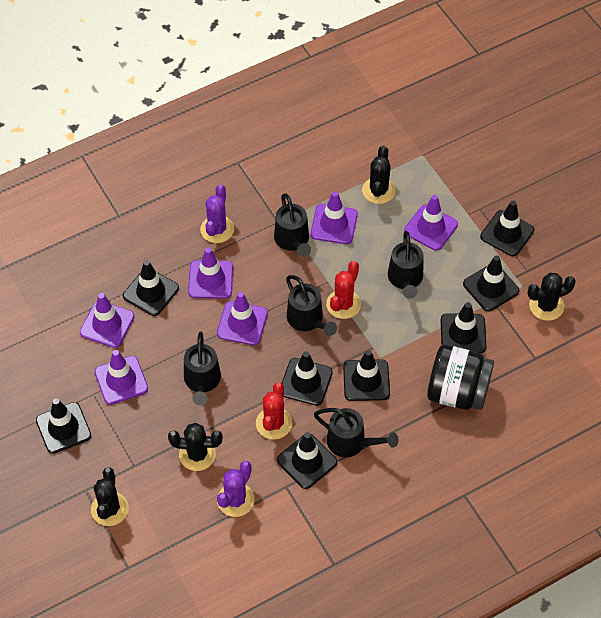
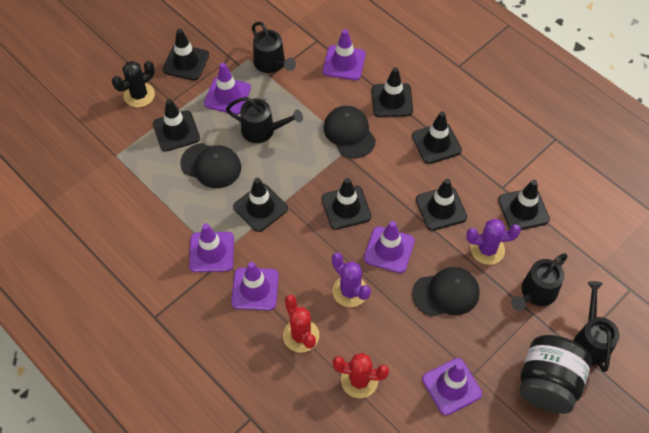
black cactus: 4 -> 1
black cap: 0 -> 3
black watering can: 5 -> 4

